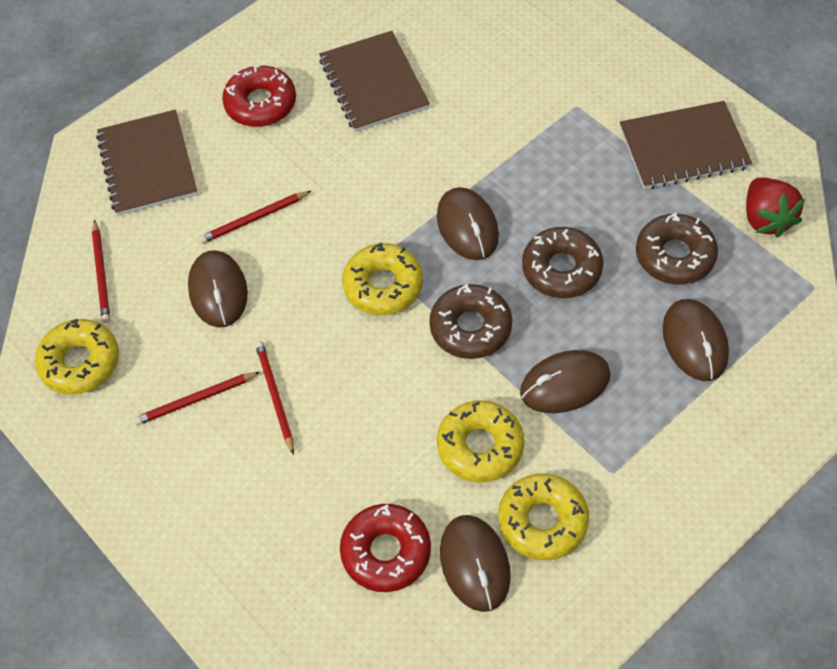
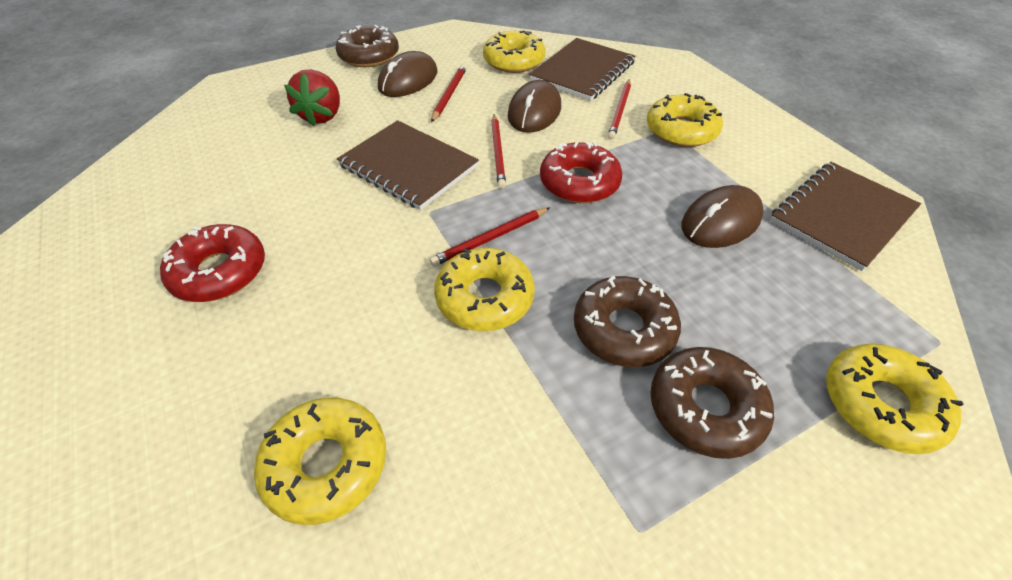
brown mouse: 5 -> 3
yellow donut: 4 -> 5

